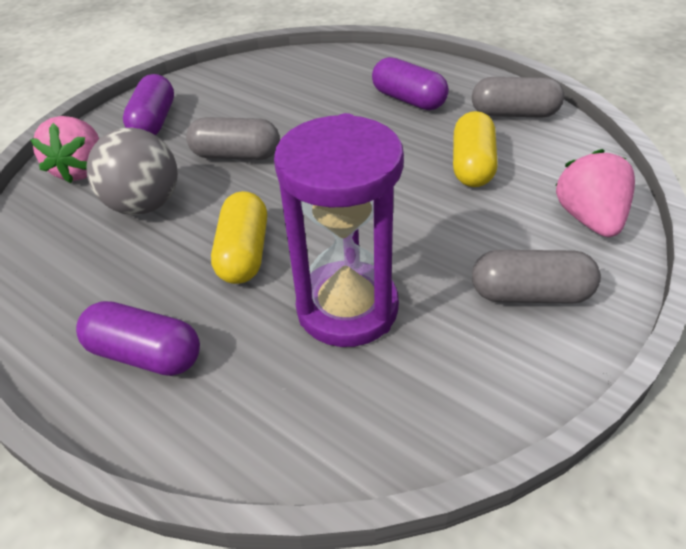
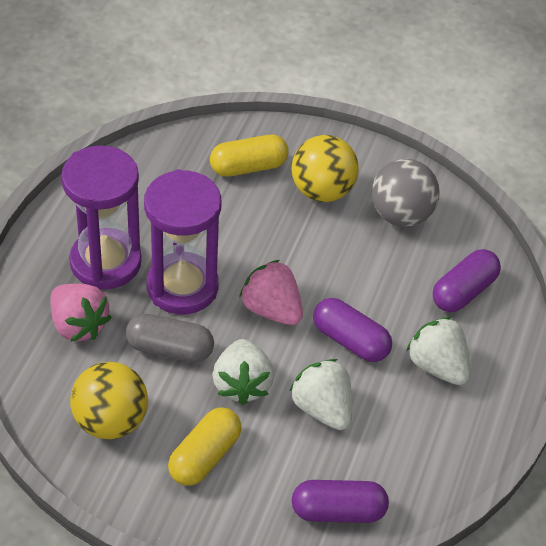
grey capsule: 3 -> 1
purple hourglass: 1 -> 2
white strawberry: 0 -> 3
yellow ball: 0 -> 2

